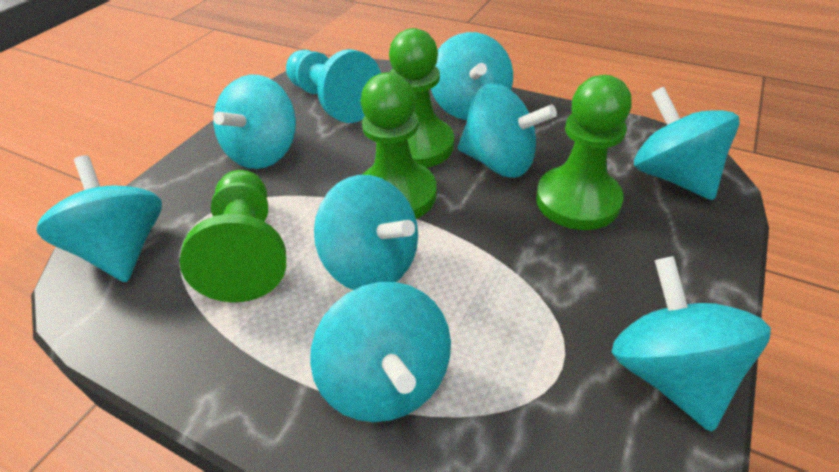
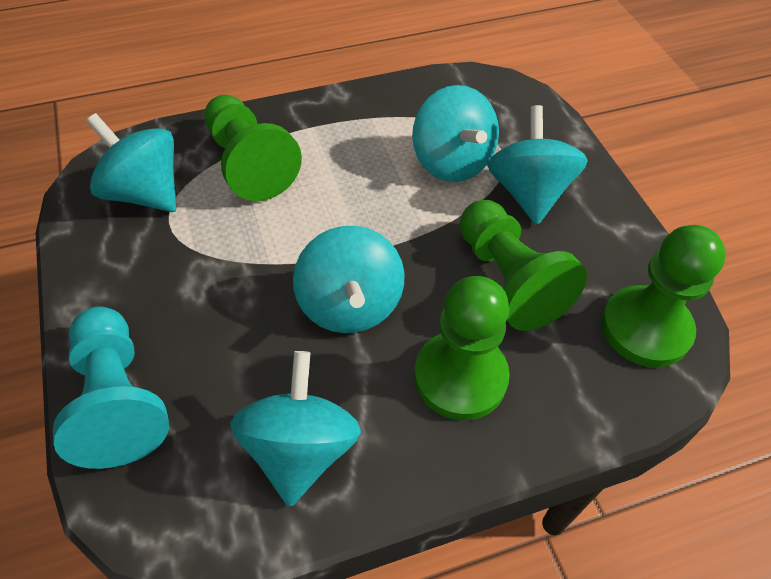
turquoise spinning top: 8 -> 5

